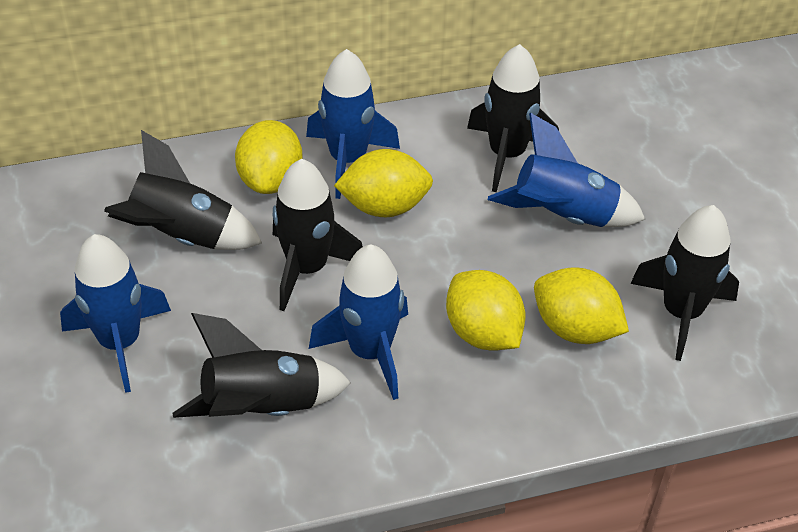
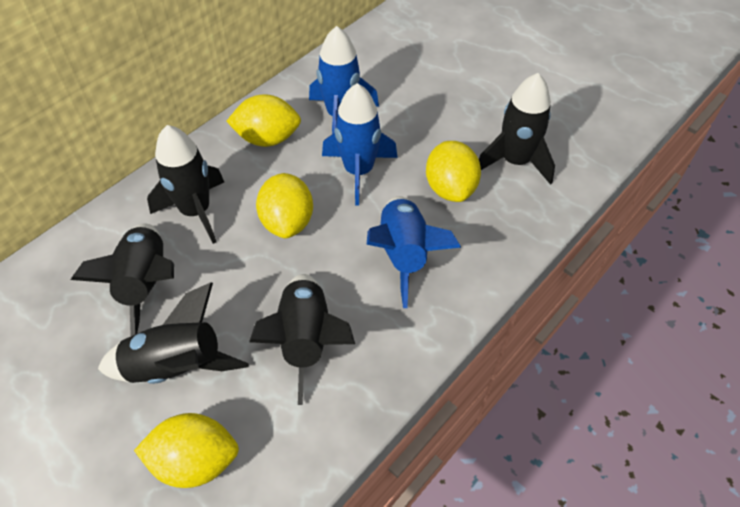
blue rocket: 4 -> 3

